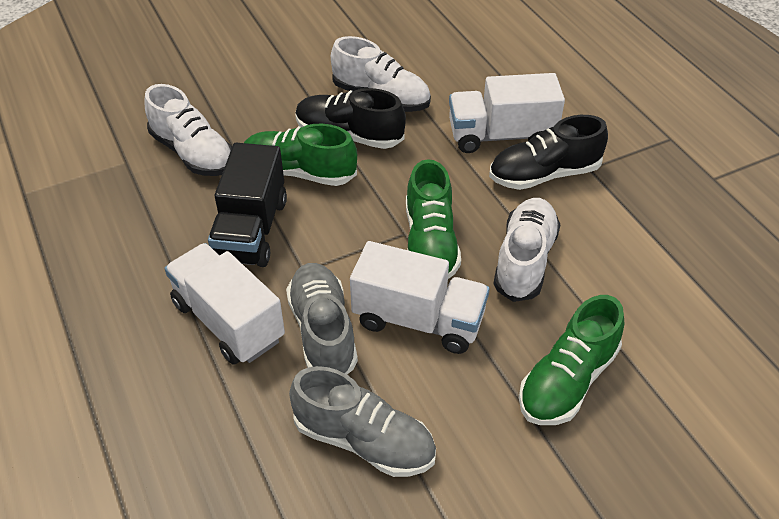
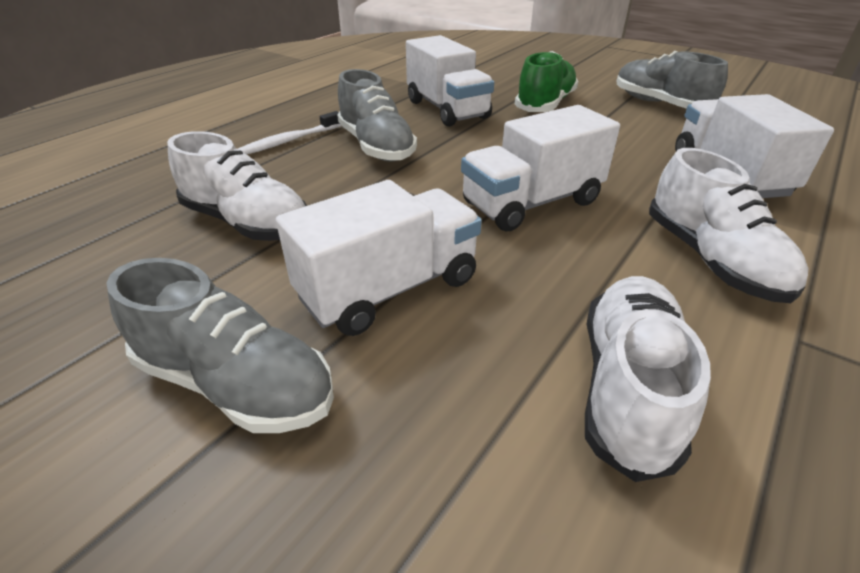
black shoe: 2 -> 0
black truck: 1 -> 0
green shoe: 3 -> 1
grey shoe: 2 -> 3
white toothbrush: 0 -> 1
white truck: 3 -> 4

